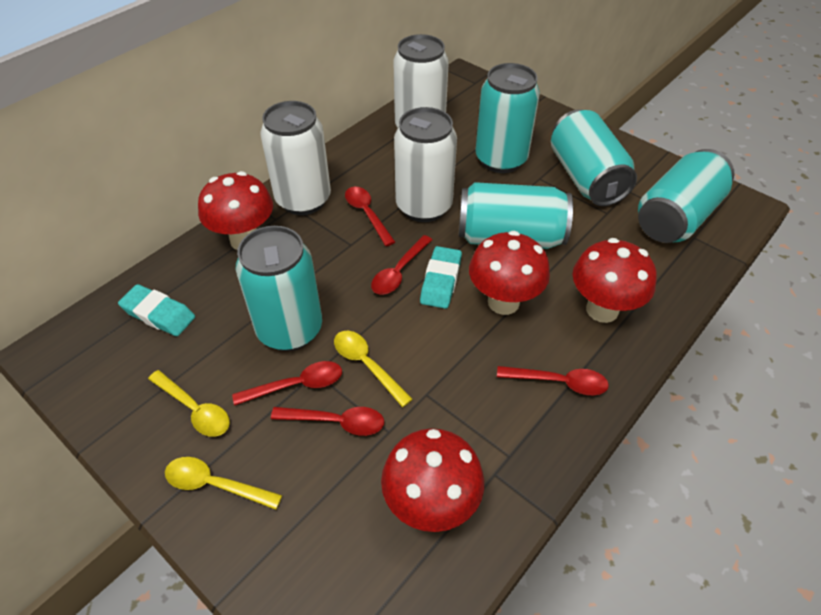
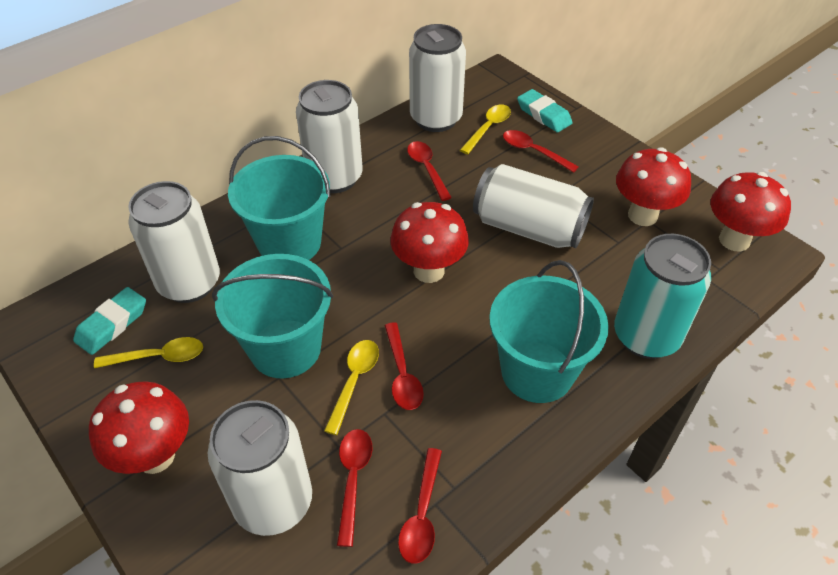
turquoise bucket: 0 -> 3
turquoise can: 5 -> 1
white can: 3 -> 5

